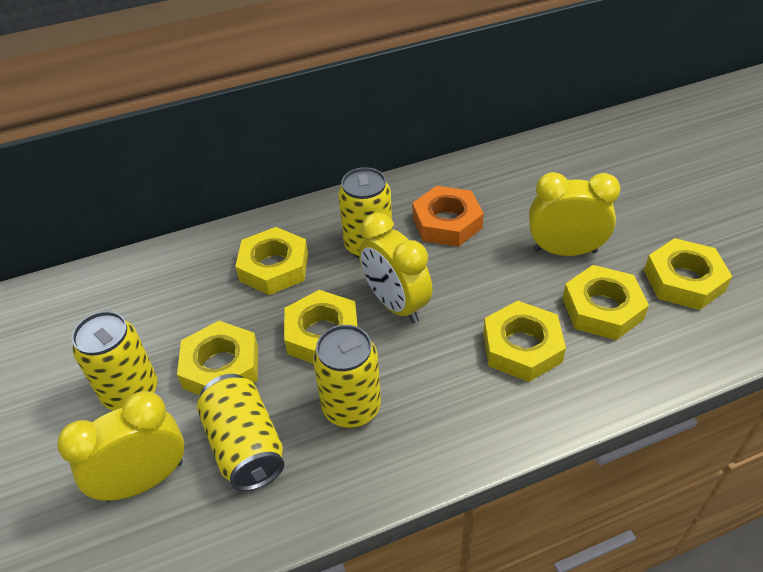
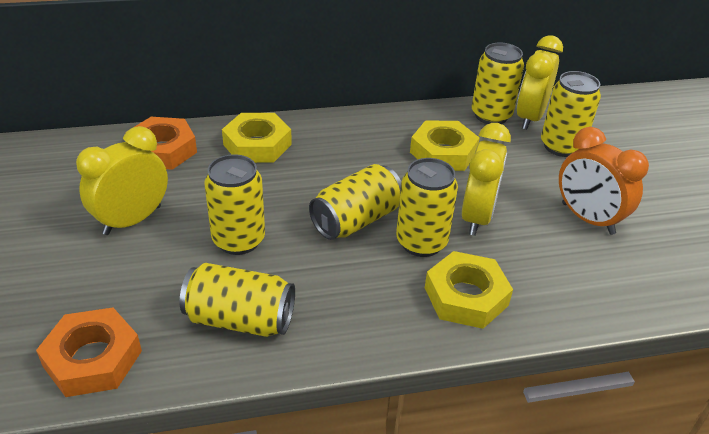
orange clock: 0 -> 1
orange nut: 1 -> 2
yellow can: 4 -> 6
yellow nut: 6 -> 3

